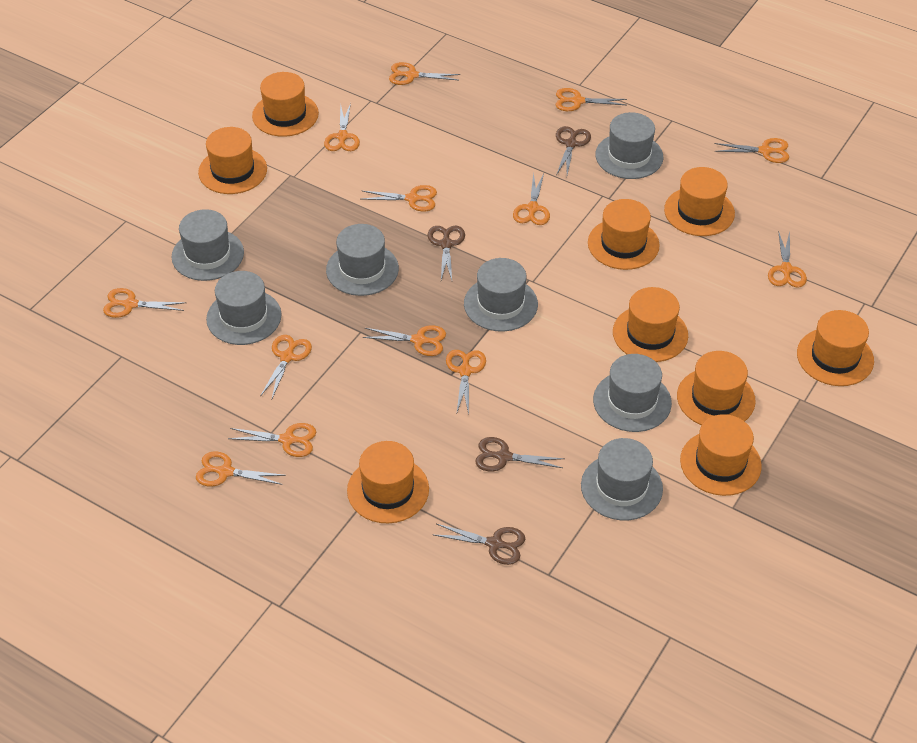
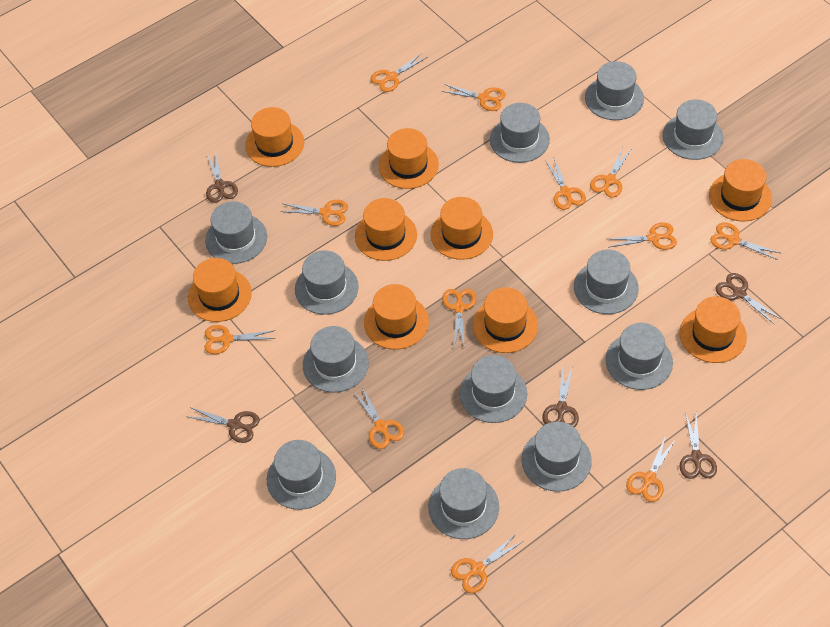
brown scissors: 4 -> 5
grey hat: 7 -> 12
orange scissors: 13 -> 12

